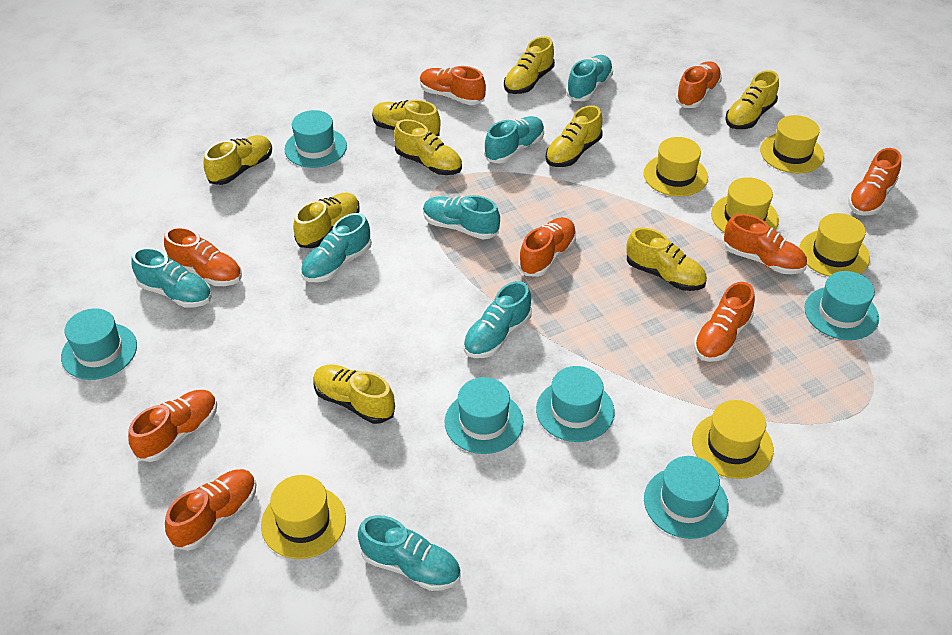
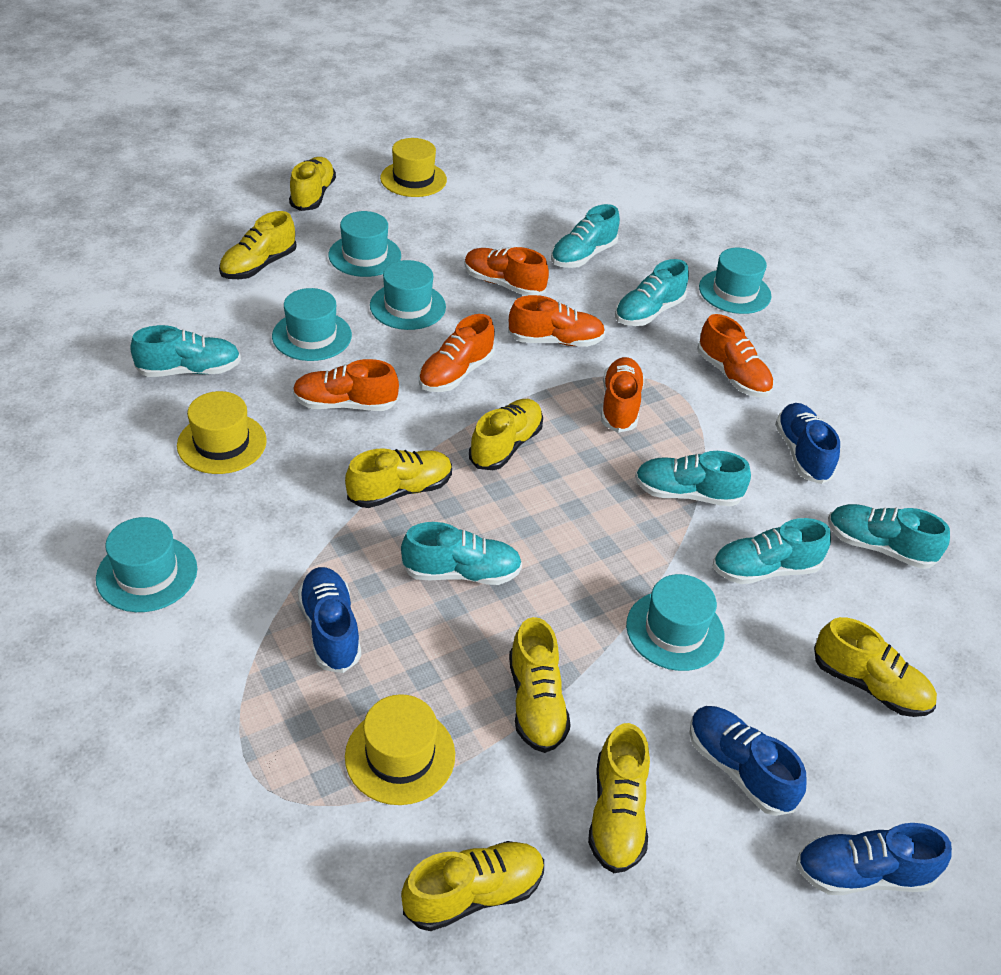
blue shoe: 0 -> 4
orange shoe: 9 -> 6
yellow hat: 6 -> 3
yellow shoe: 9 -> 8

